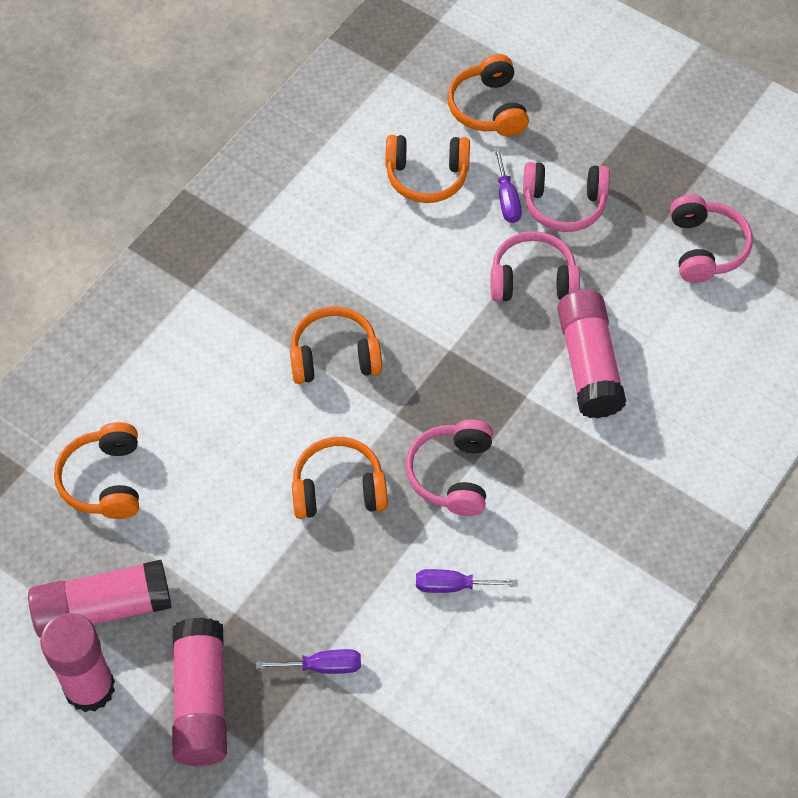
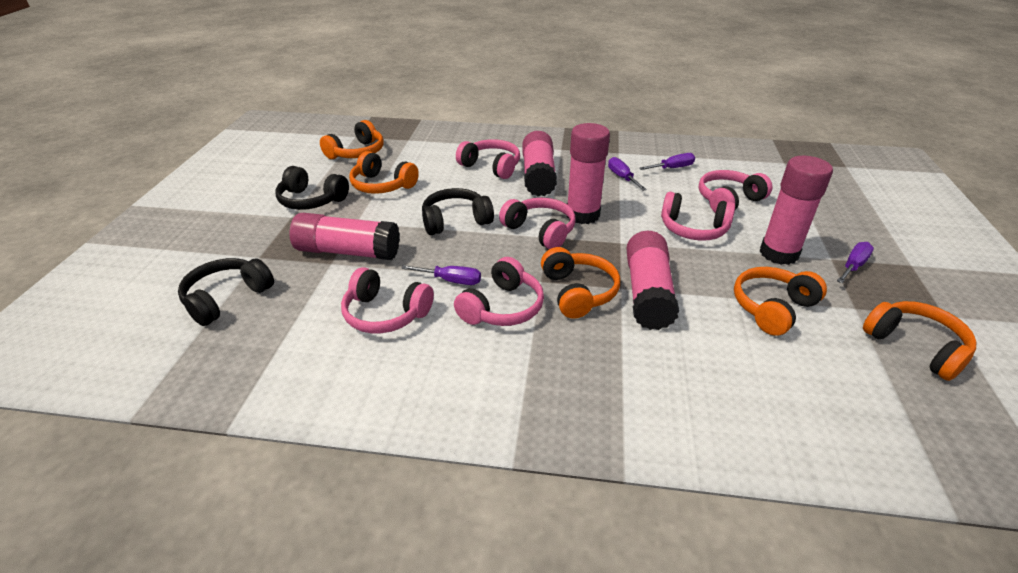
black headphones: 0 -> 3
pink glue stick: 4 -> 5
pink headphones: 4 -> 6
purple screwdriver: 3 -> 4

